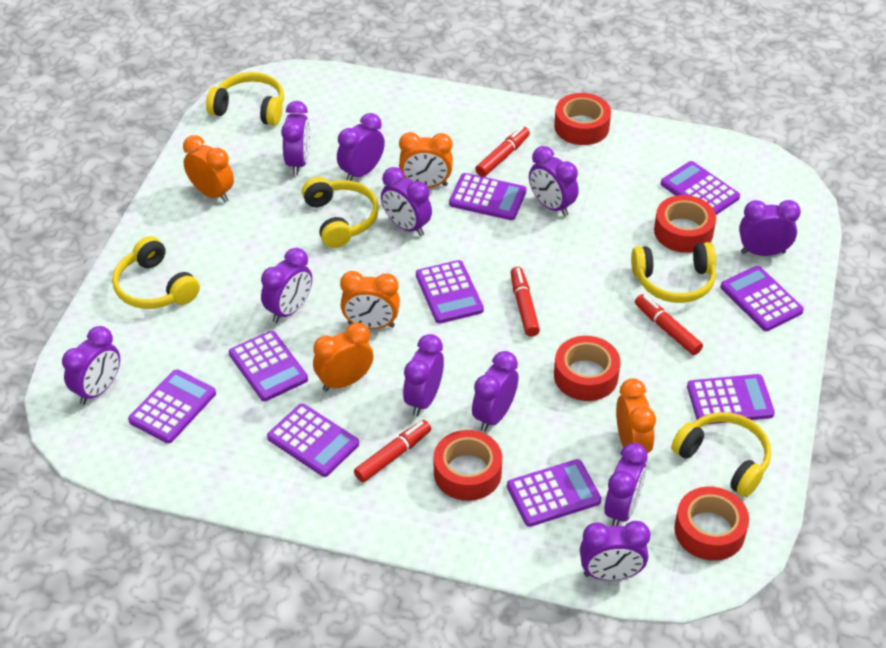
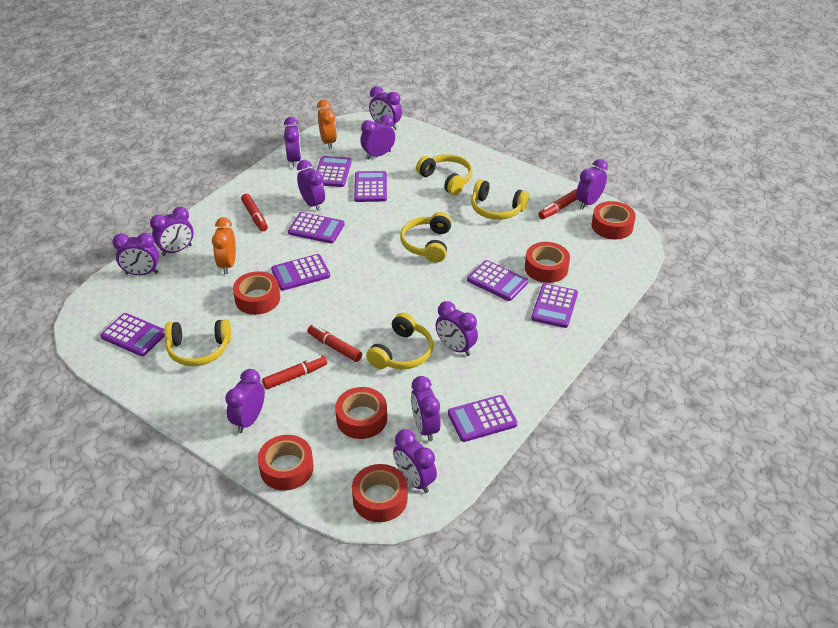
orange clock: 5 -> 2
purple calculator: 9 -> 8
red tape: 5 -> 6

